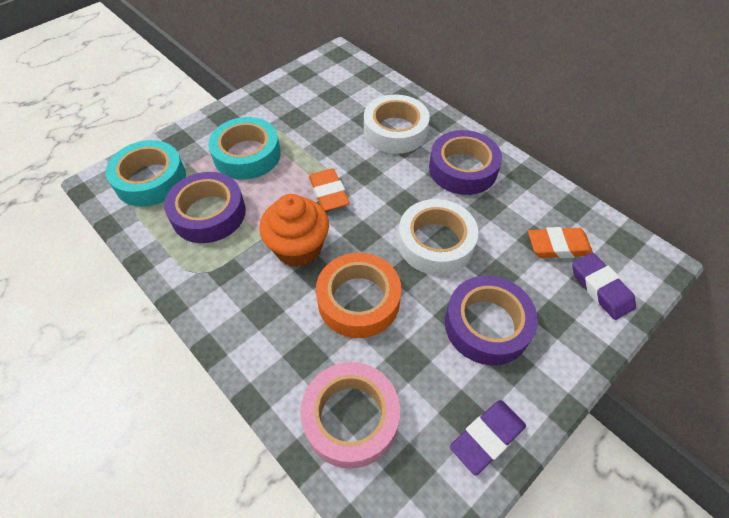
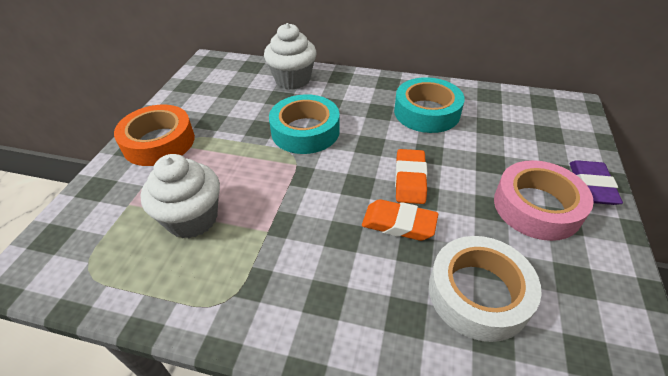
orange cupcake: 1 -> 0
purple eraser: 2 -> 1
purple tape: 3 -> 0
white cupcake: 0 -> 2
white tape: 2 -> 1

